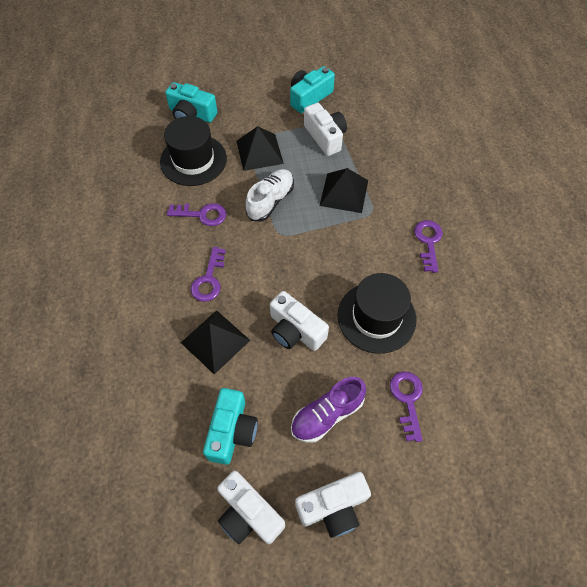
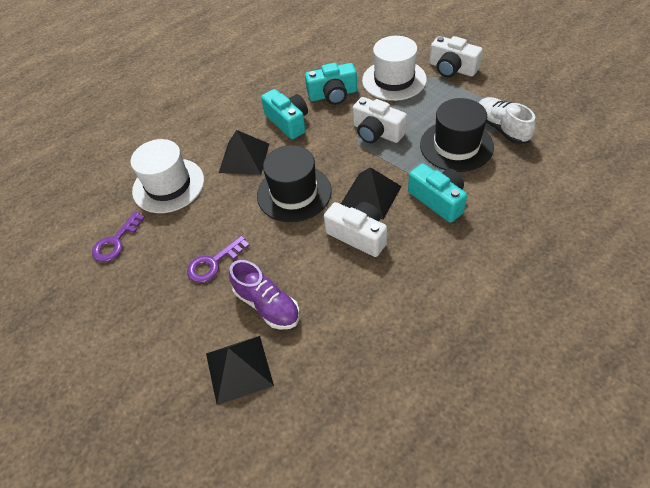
purple key: 4 -> 2
white camera: 4 -> 3
white hat: 0 -> 2

